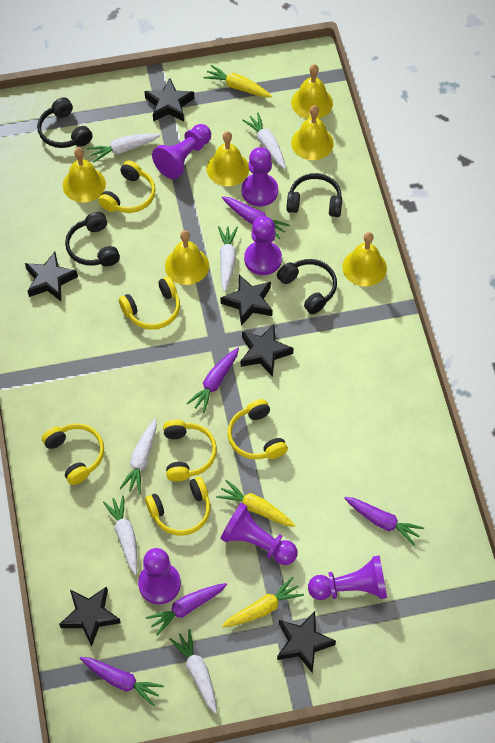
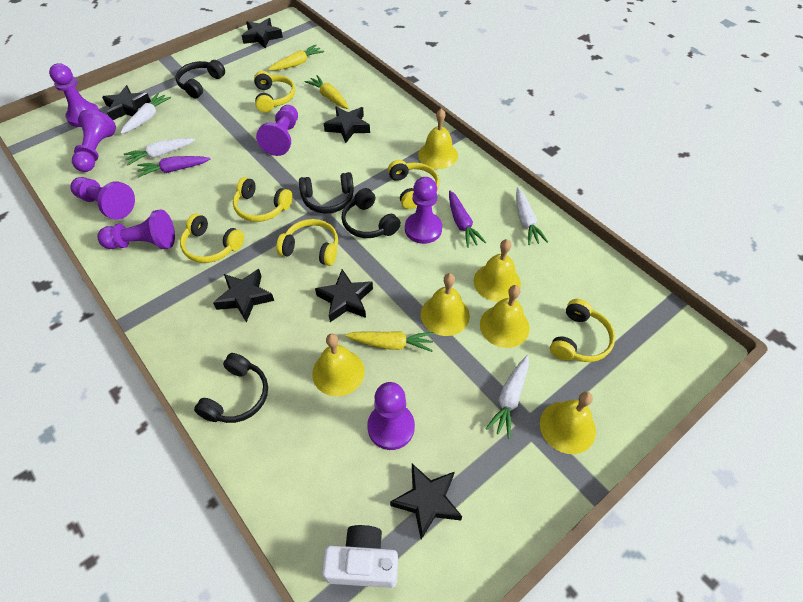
purple carrot: 5 -> 2
purple pawn: 6 -> 7
white camera: 0 -> 1
white carrot: 6 -> 4

